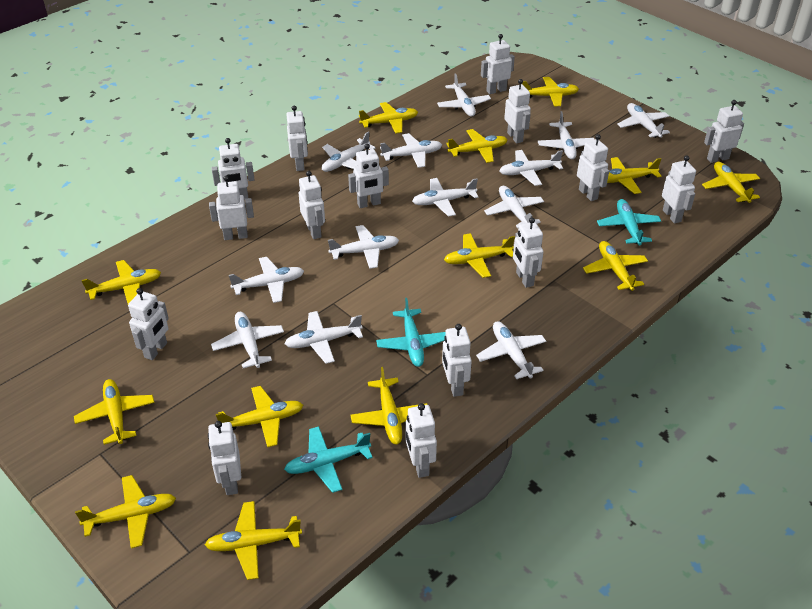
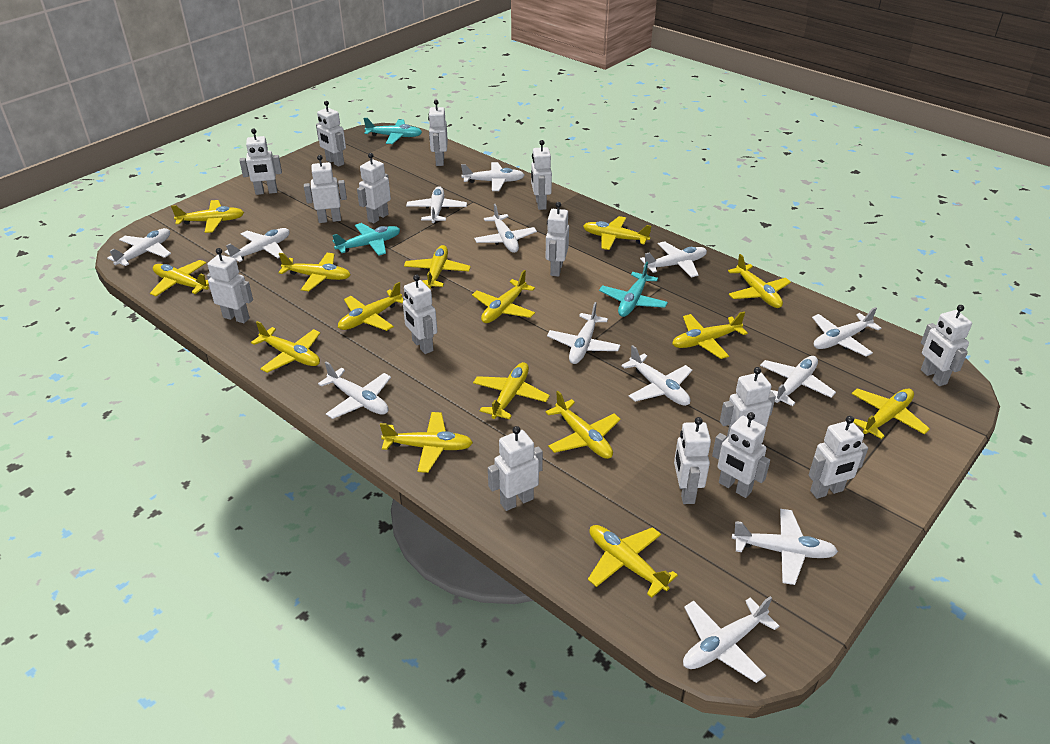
yellow plane: 13 -> 15

